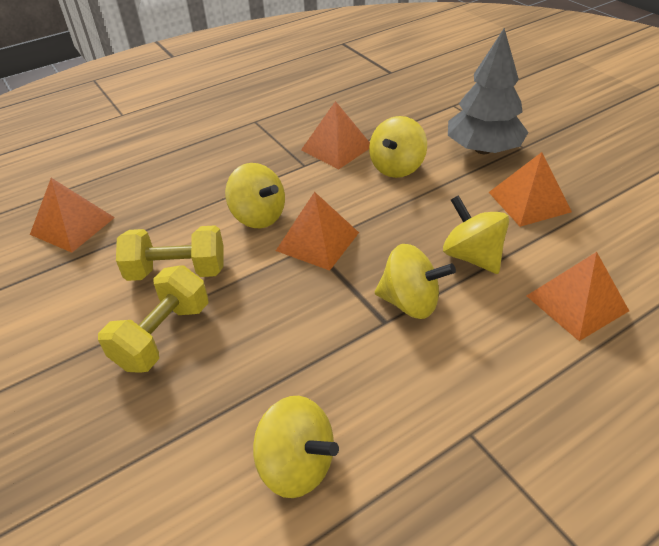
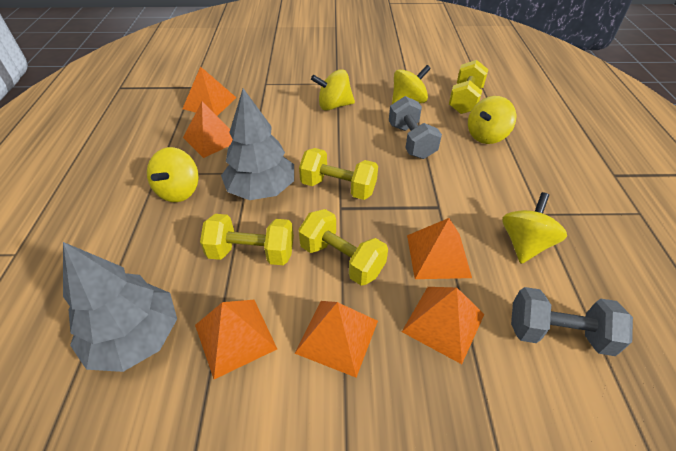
grey dumbbell: 0 -> 2
grey tree: 1 -> 2
orange pyramid: 5 -> 6
yellow dumbbell: 2 -> 4

